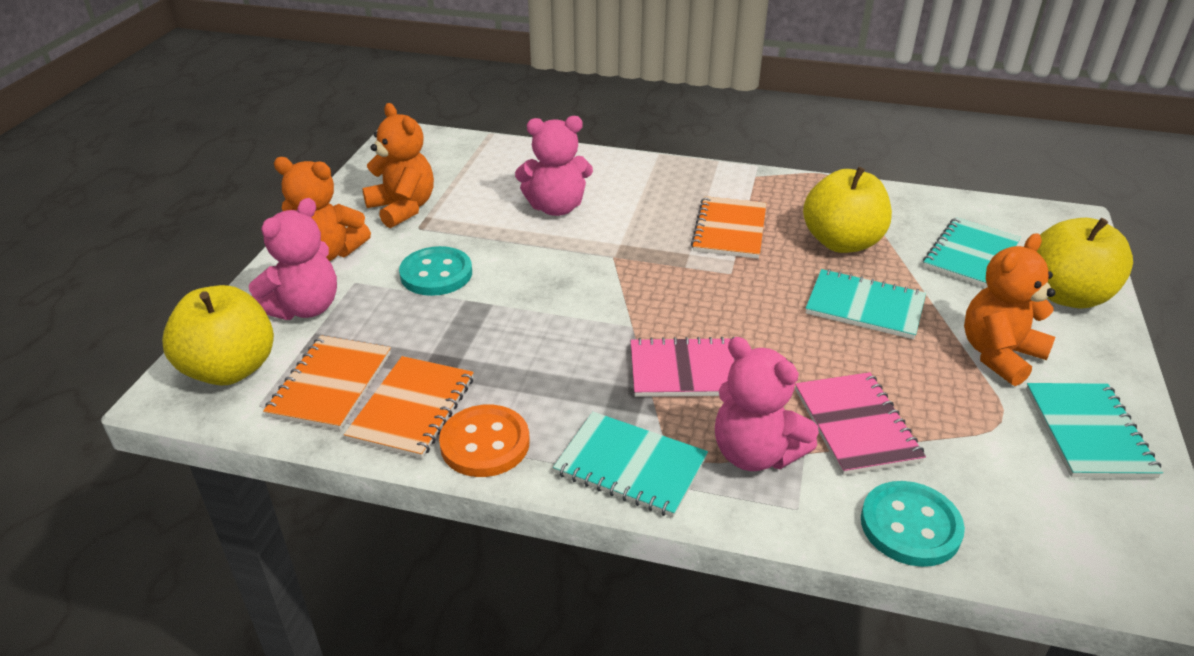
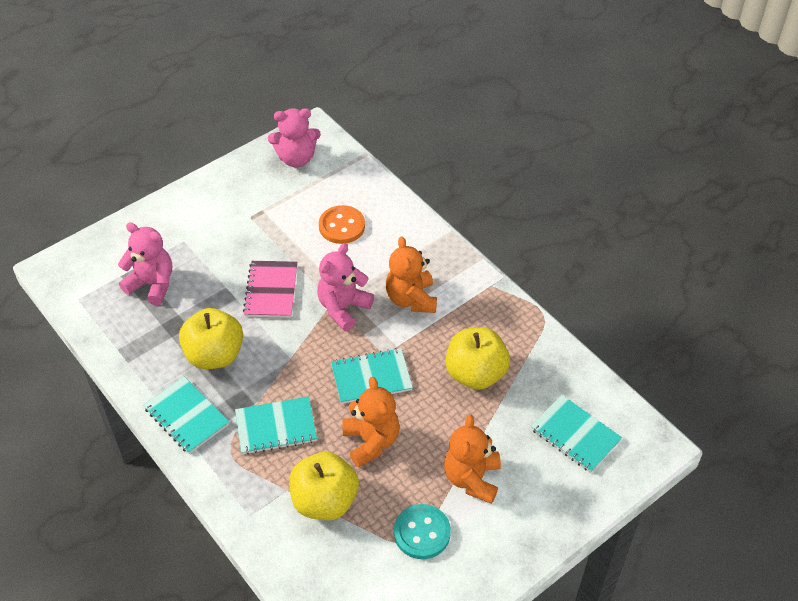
orange notebook: 3 -> 0
pink notebook: 2 -> 1
turquoise button: 2 -> 1

